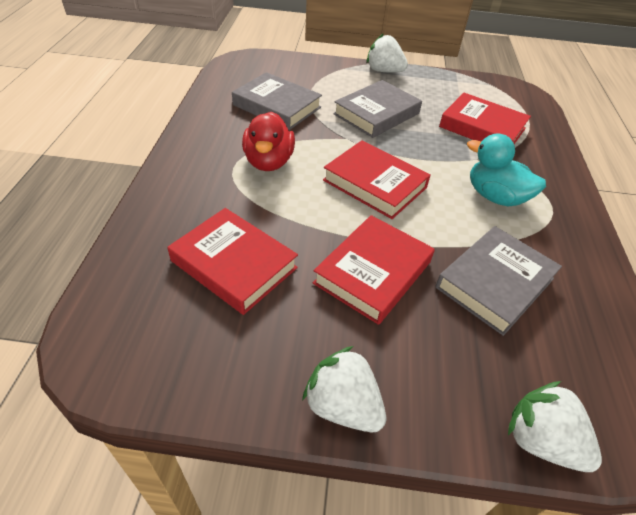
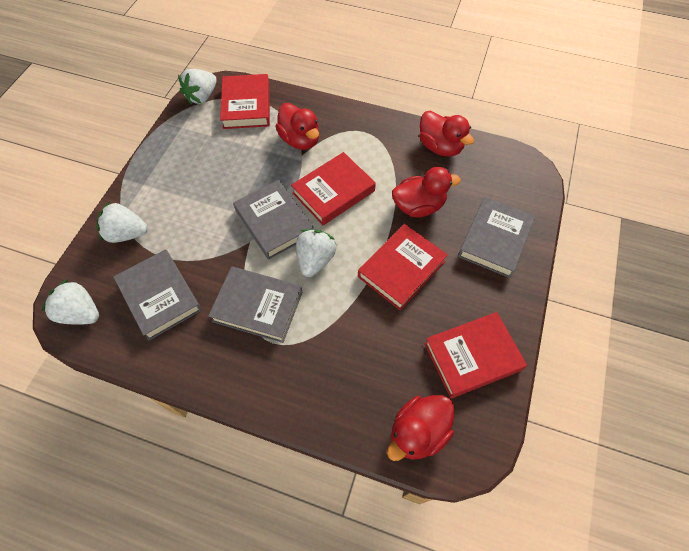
grey book: 3 -> 4
red duck: 1 -> 4
turquoise duck: 1 -> 0
white strawberry: 3 -> 4

